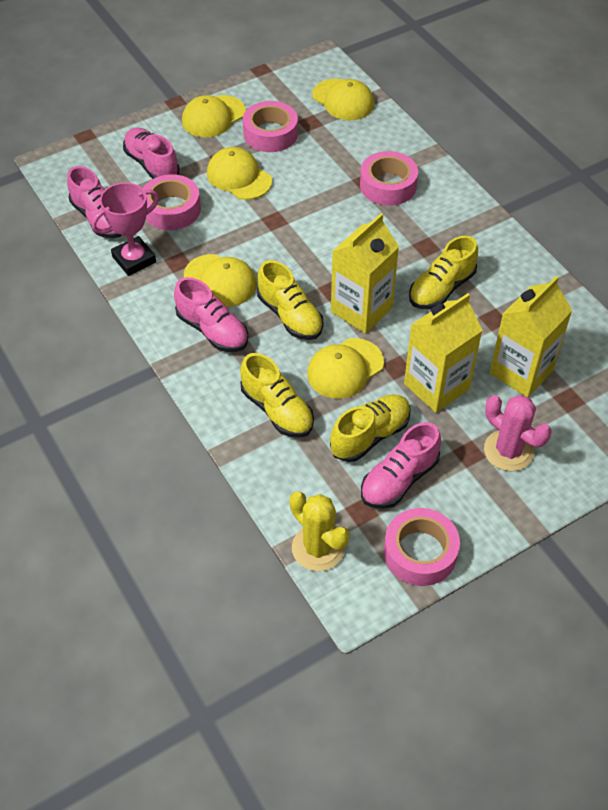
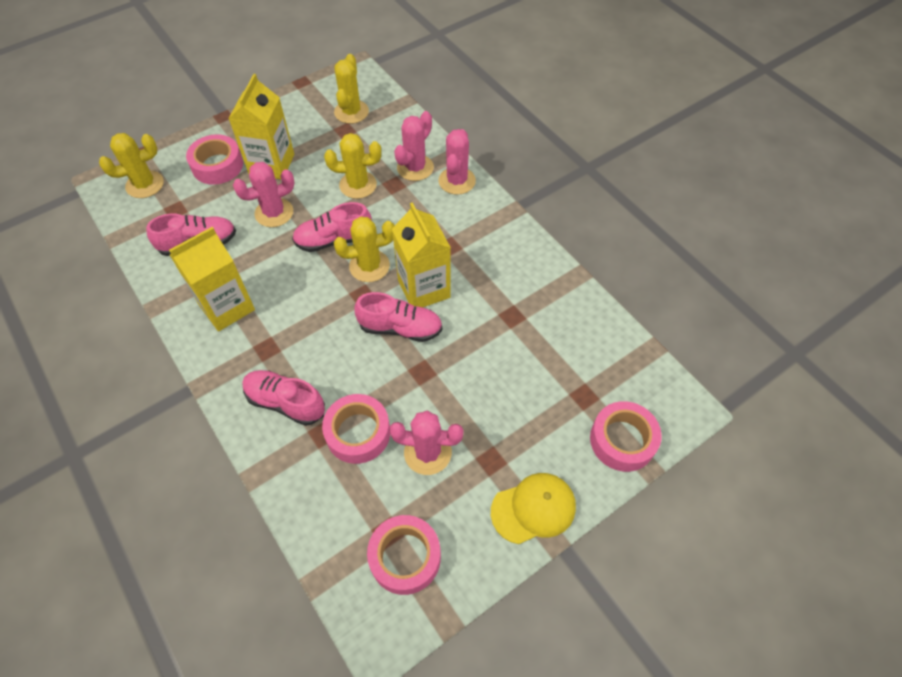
pink cactus: 1 -> 4
pink trophy: 1 -> 0
yellow cactus: 1 -> 4
yellow cap: 5 -> 1
yellow shoe: 4 -> 0

